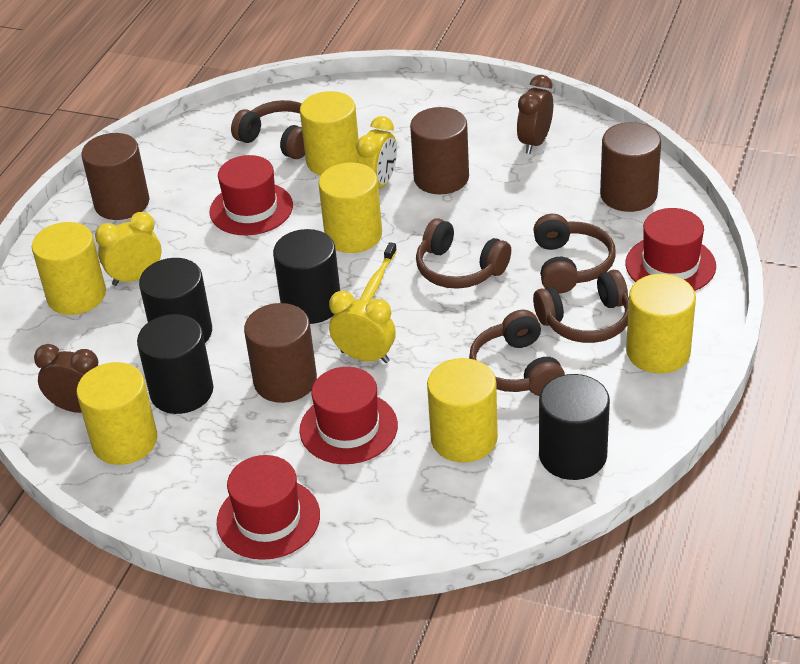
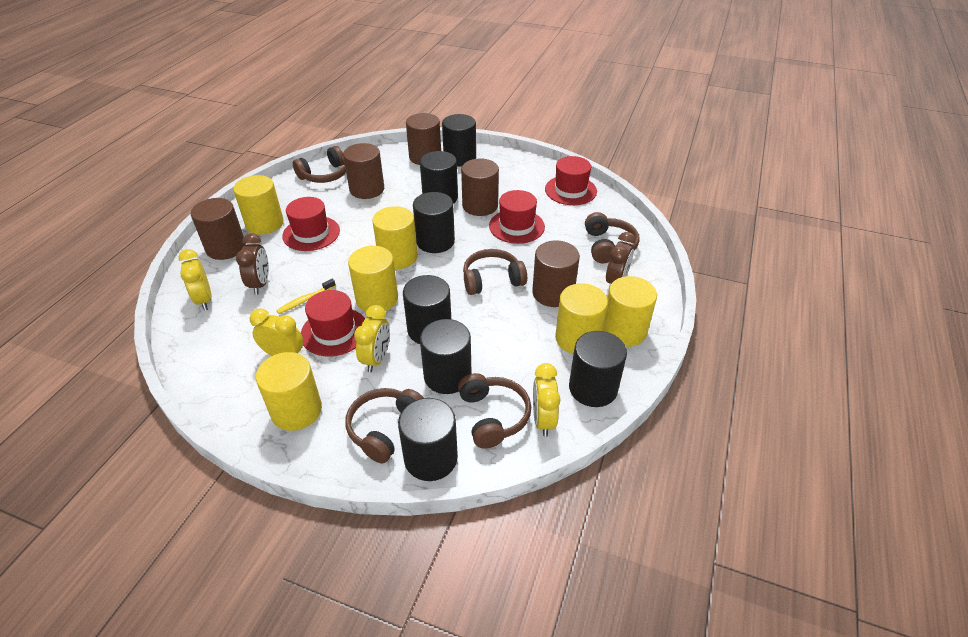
black cylinder: 4 -> 7
brown cylinder: 4 -> 5
yellow clock: 3 -> 4

